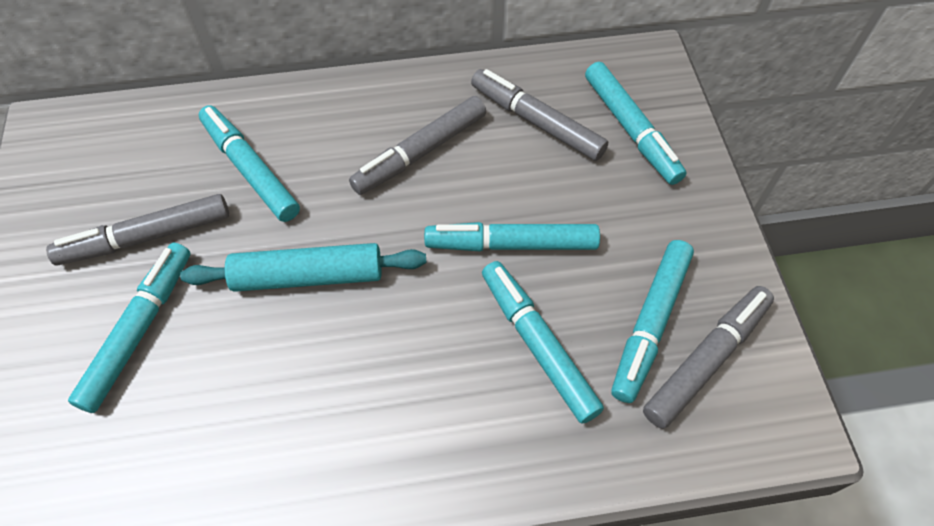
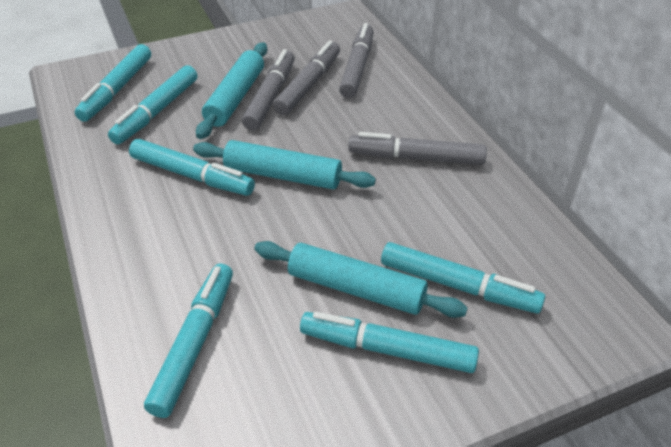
turquoise rolling pin: 1 -> 3

